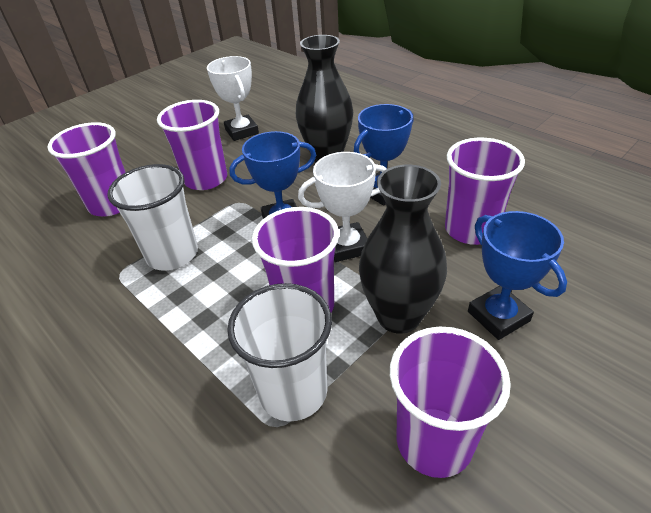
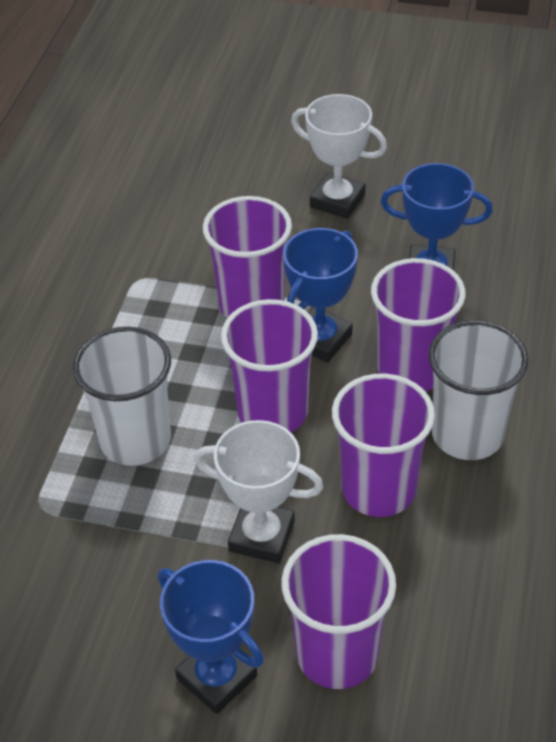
black vase: 2 -> 0

